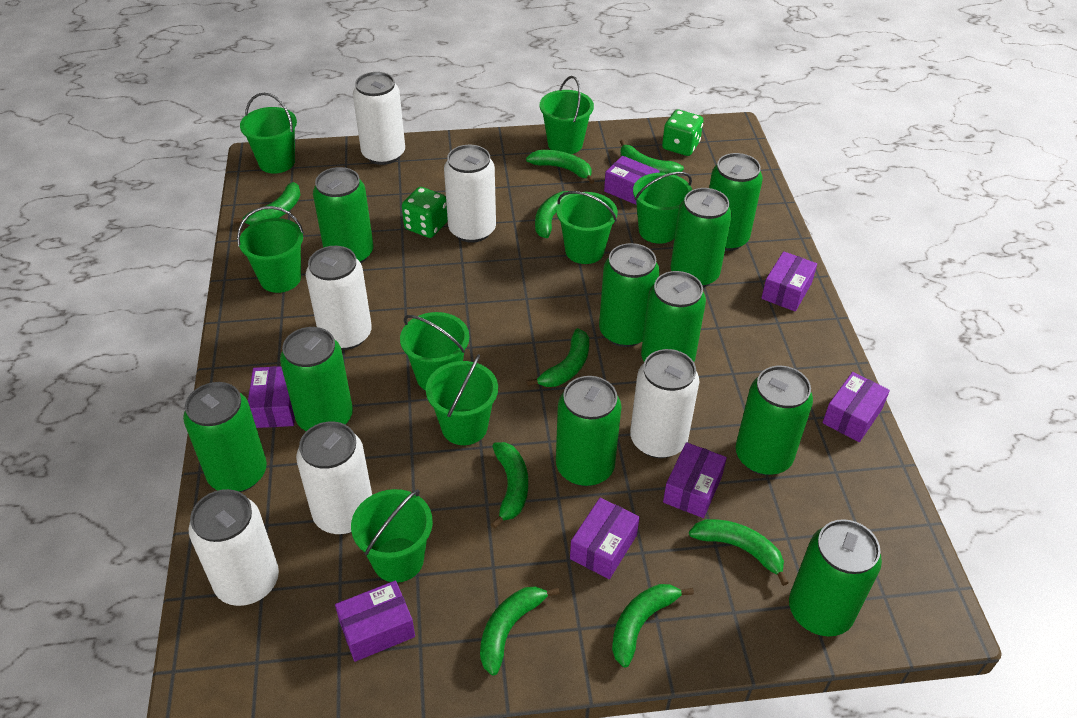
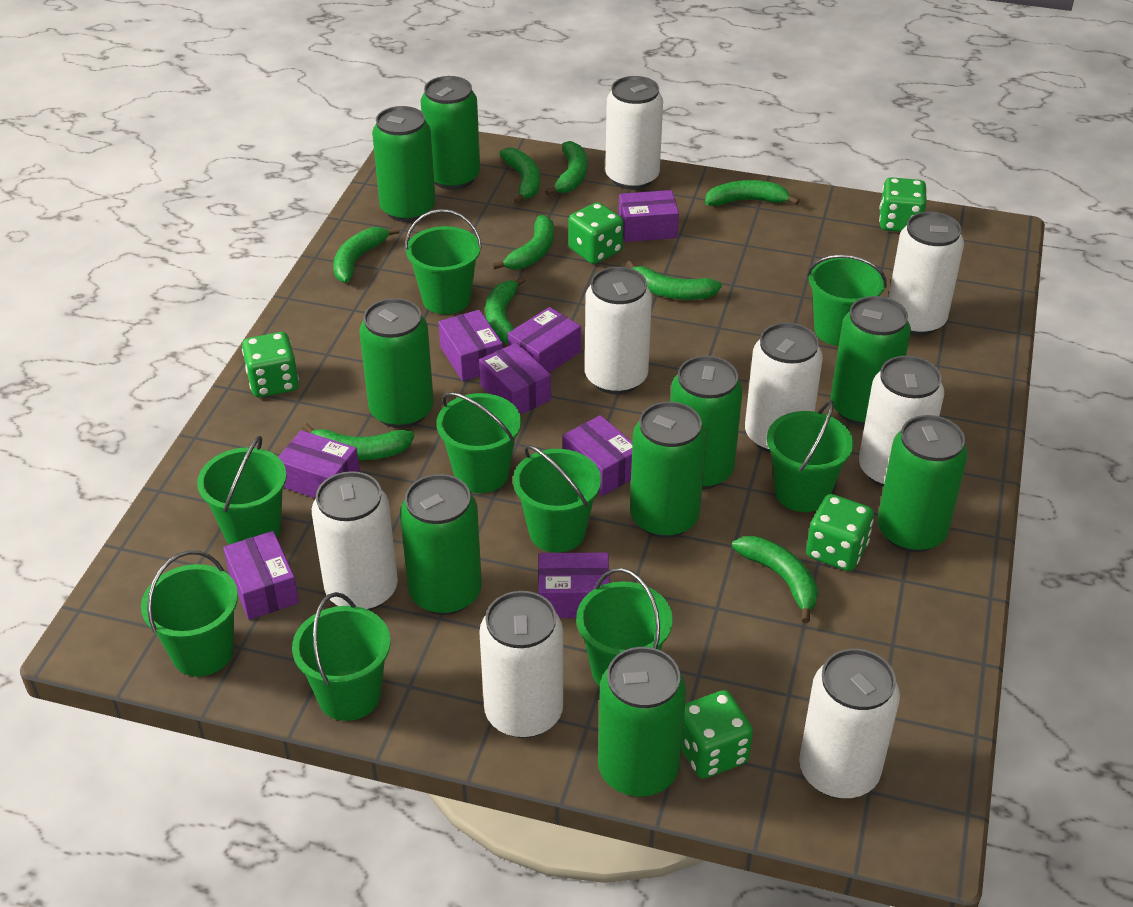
green bucket: 8 -> 9
green can: 10 -> 9
green dice: 2 -> 5
purple box: 7 -> 8
white can: 6 -> 8

